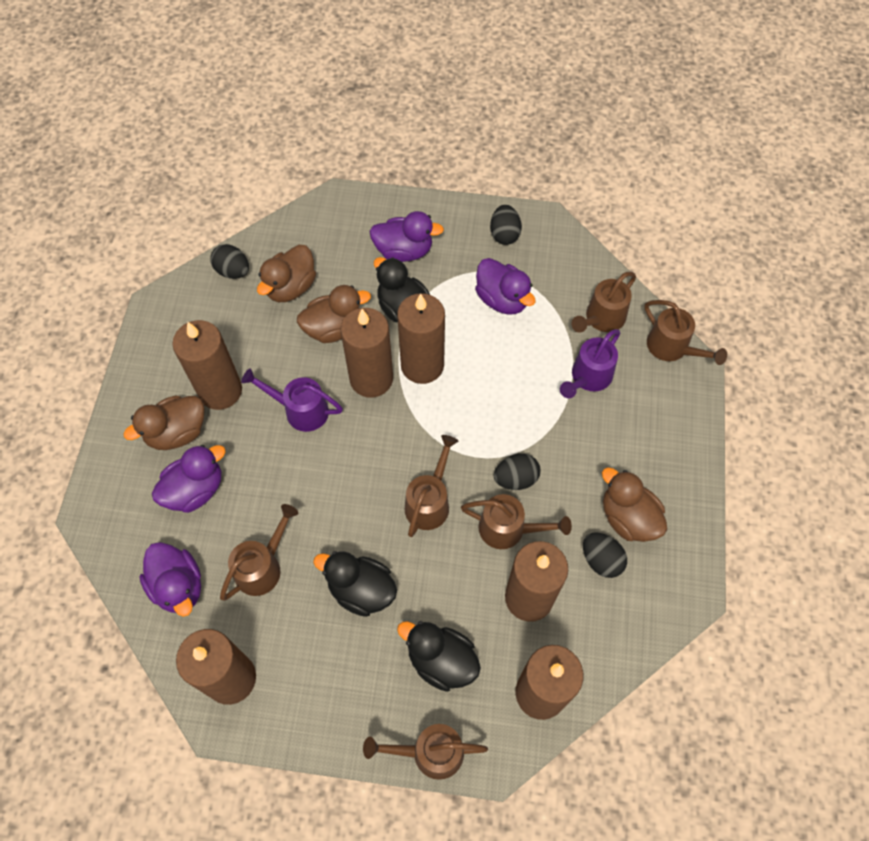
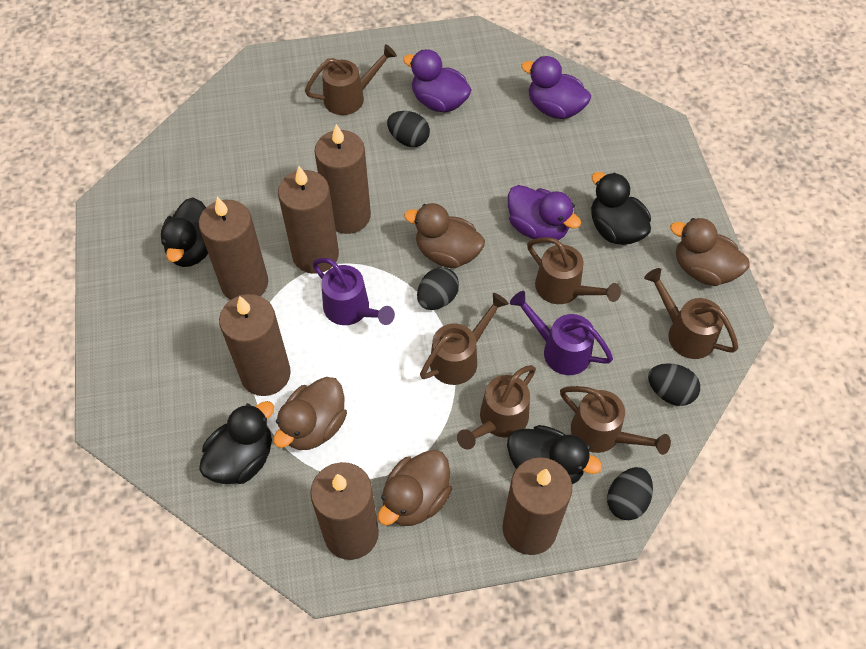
black duck: 3 -> 4
purple duck: 4 -> 3

